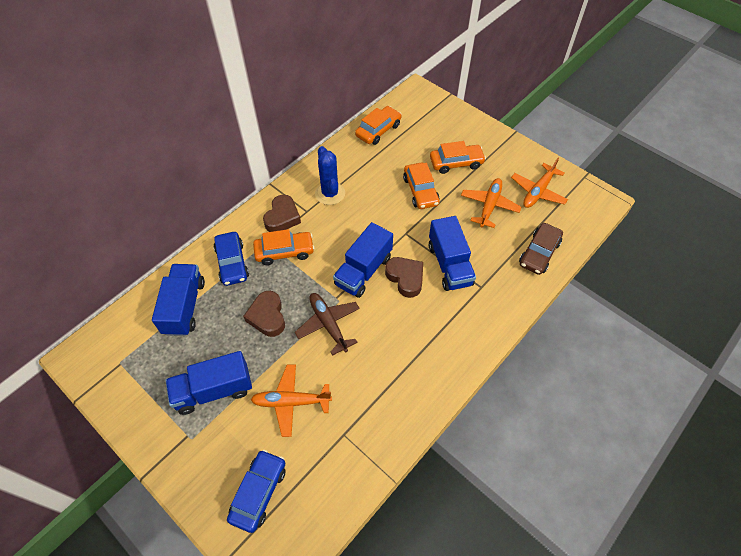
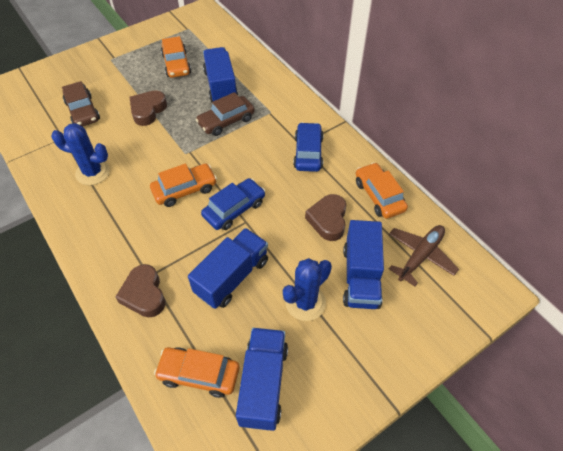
blue cactus: 1 -> 2
brown car: 1 -> 2
orange plane: 3 -> 0

